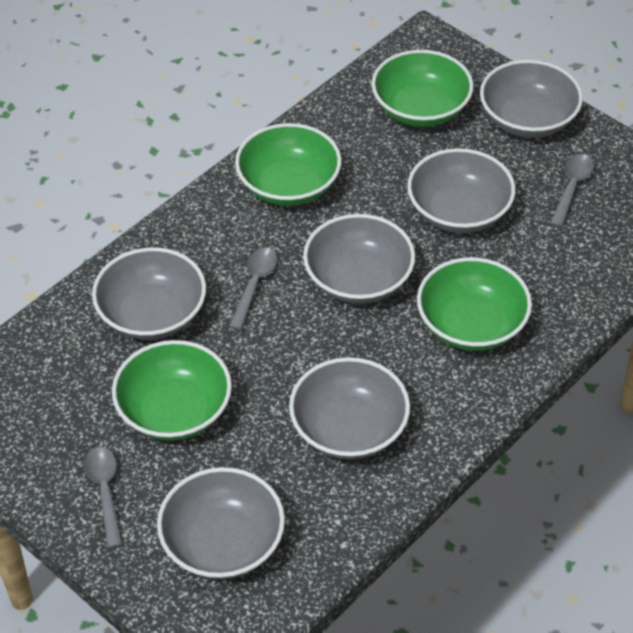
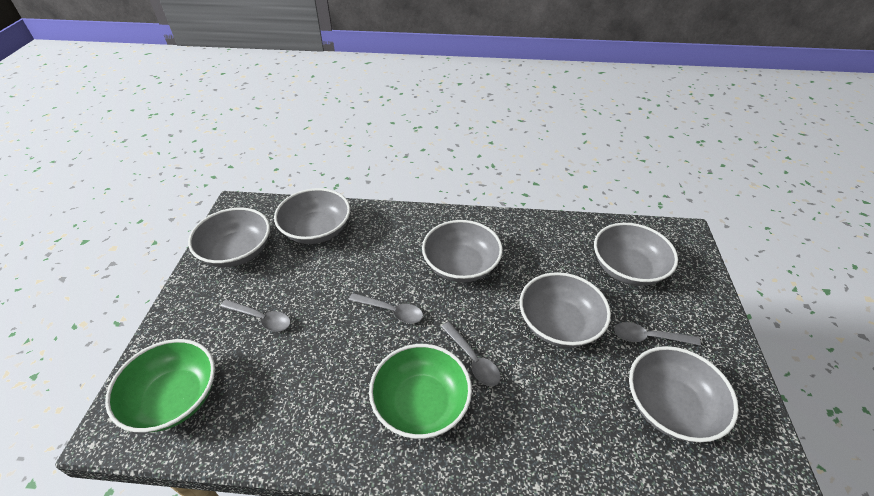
green bowl: 4 -> 2
grey spoon: 3 -> 4

